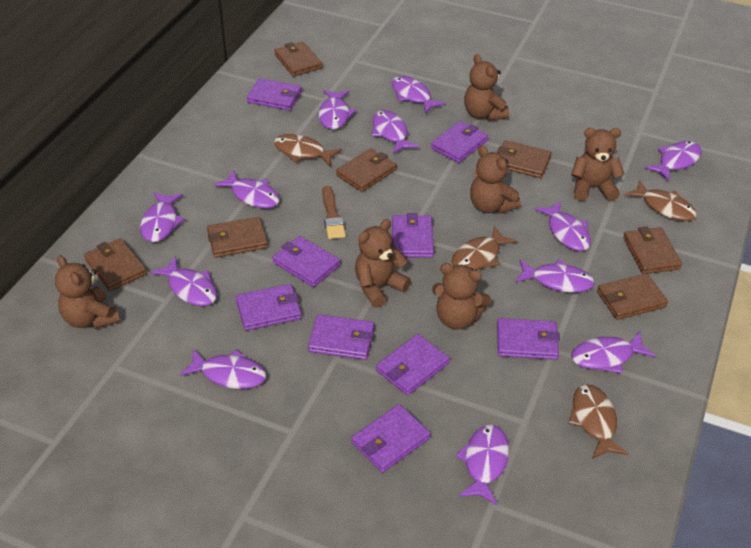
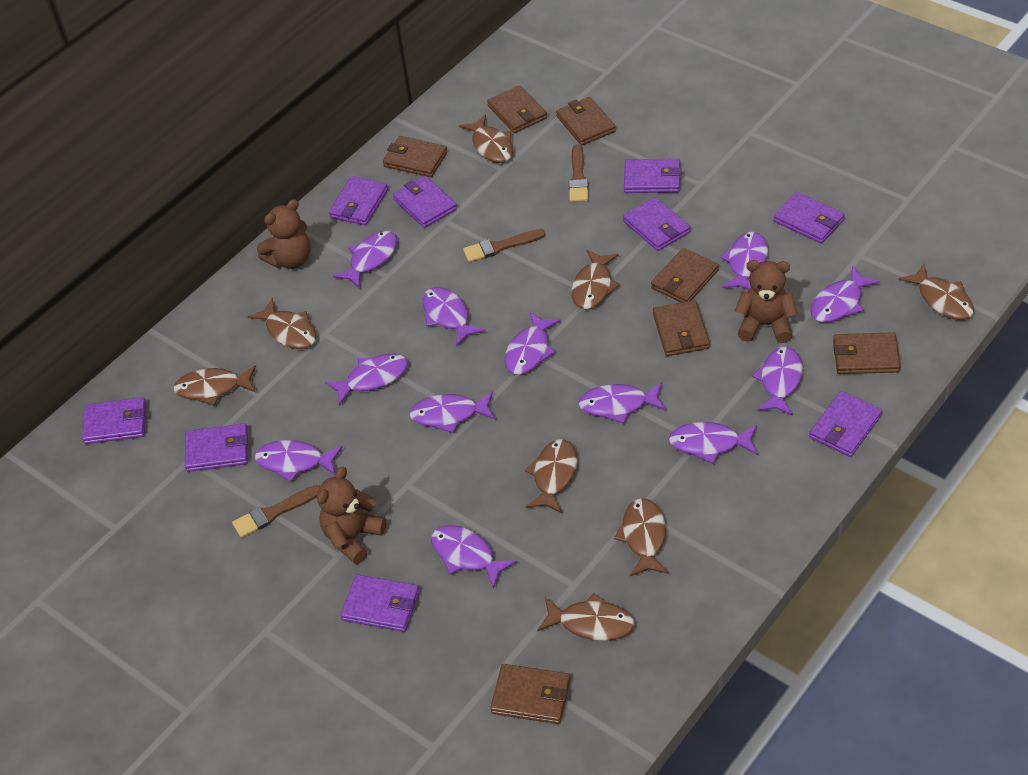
brown brush: 1 -> 3
brown fish: 4 -> 8
brown teddy bear: 6 -> 3

